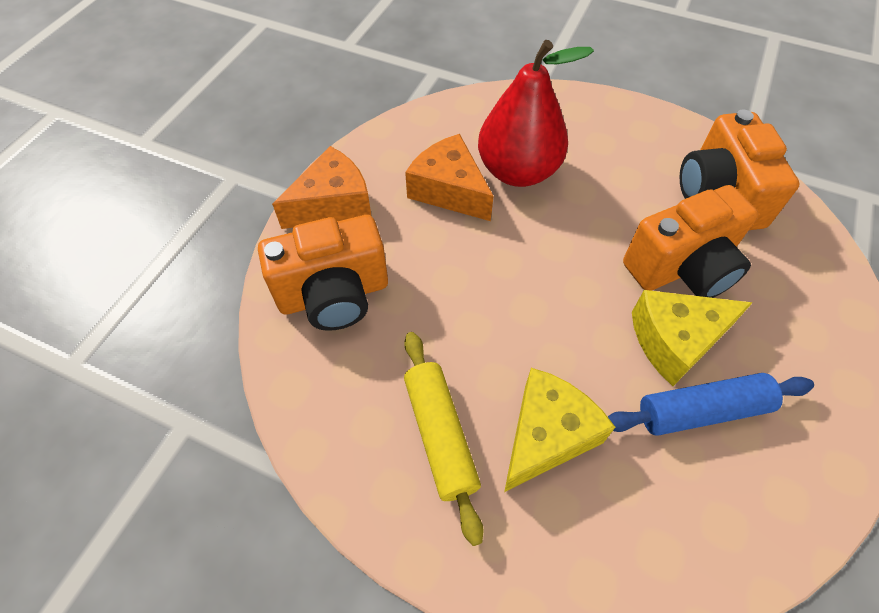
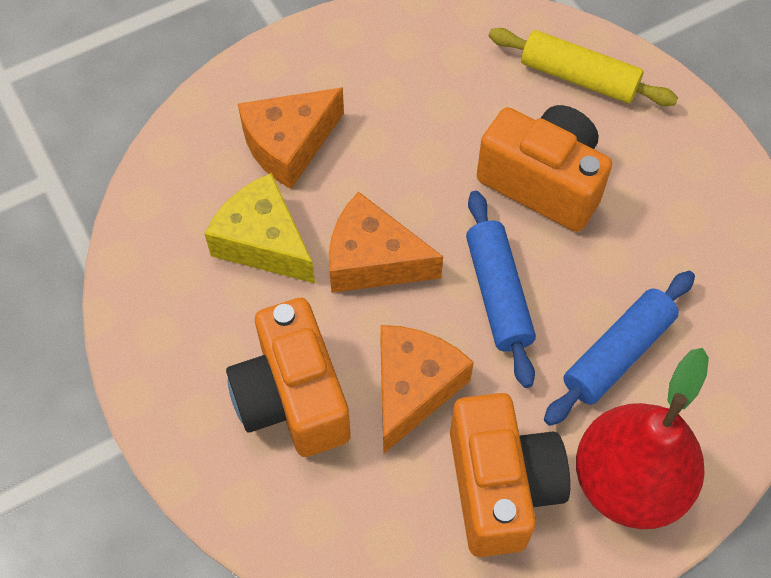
blue rolling pin: 1 -> 2
orange cheese: 2 -> 3
yellow cheese: 2 -> 1

